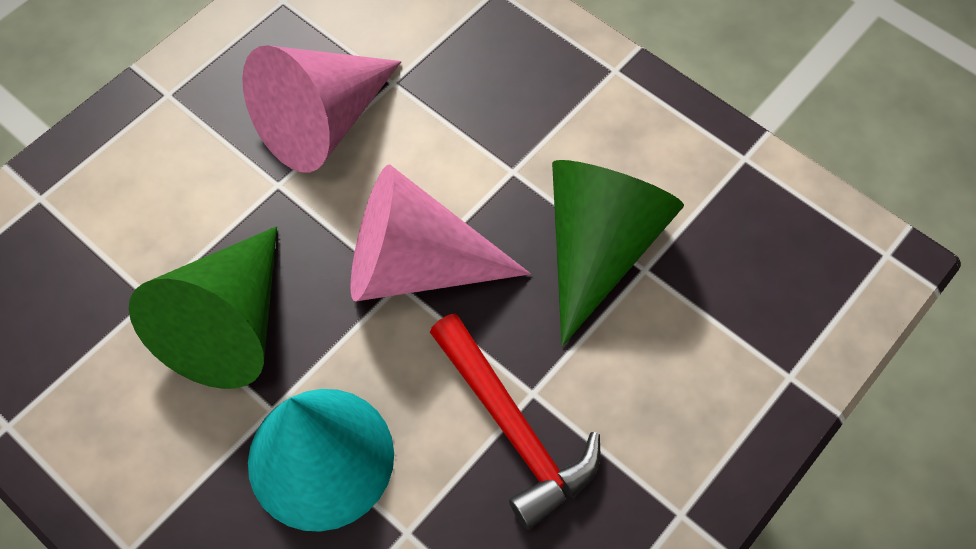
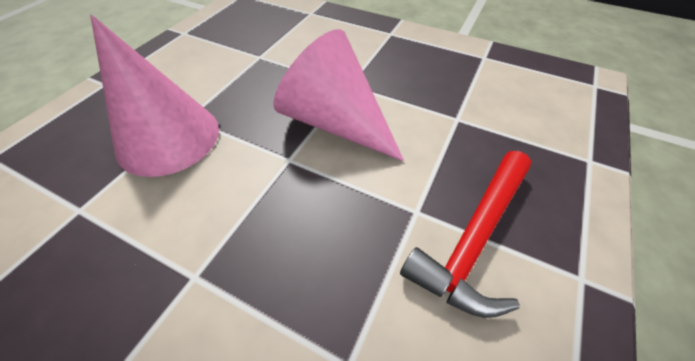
green cone: 2 -> 0
turquoise cone: 1 -> 0

